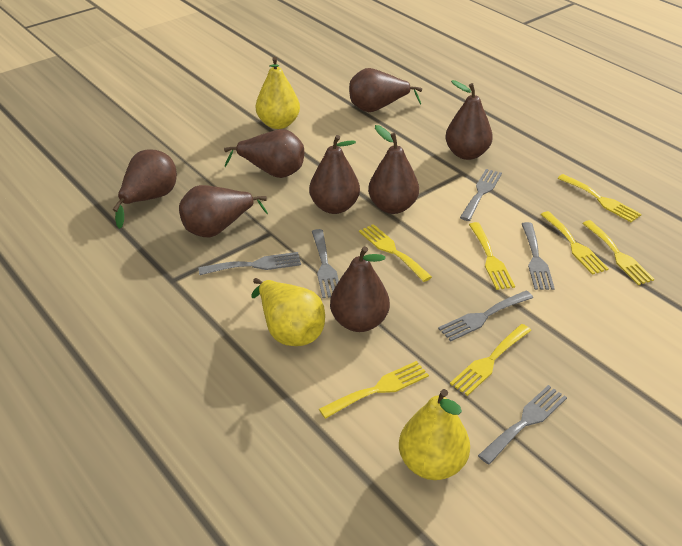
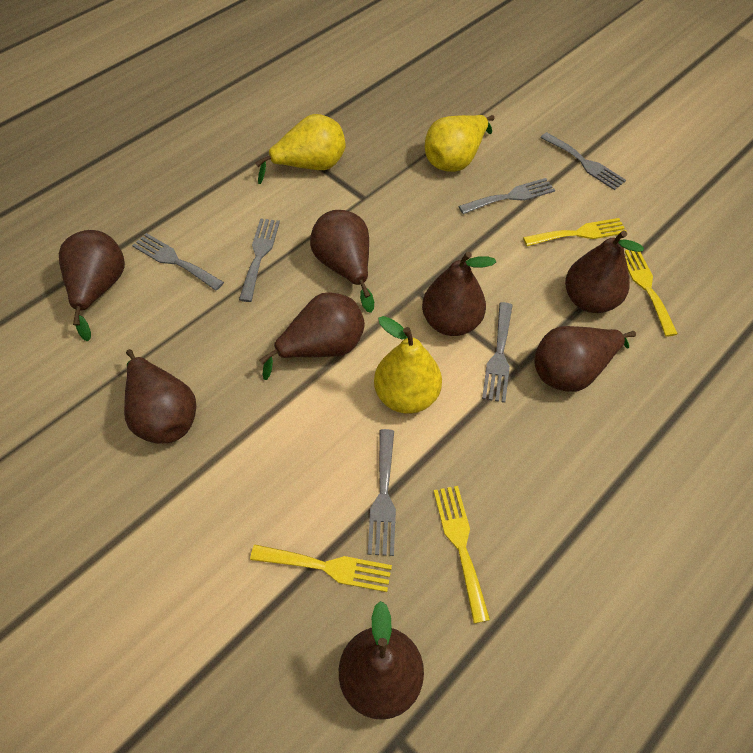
yellow fork: 7 -> 4

